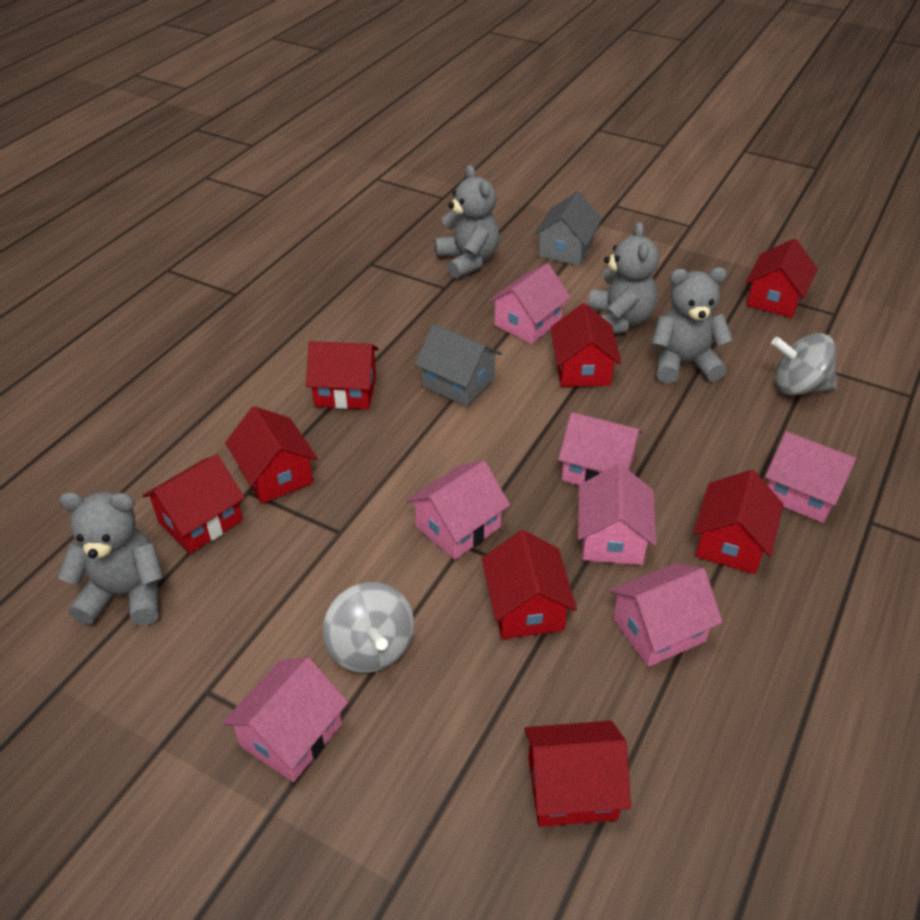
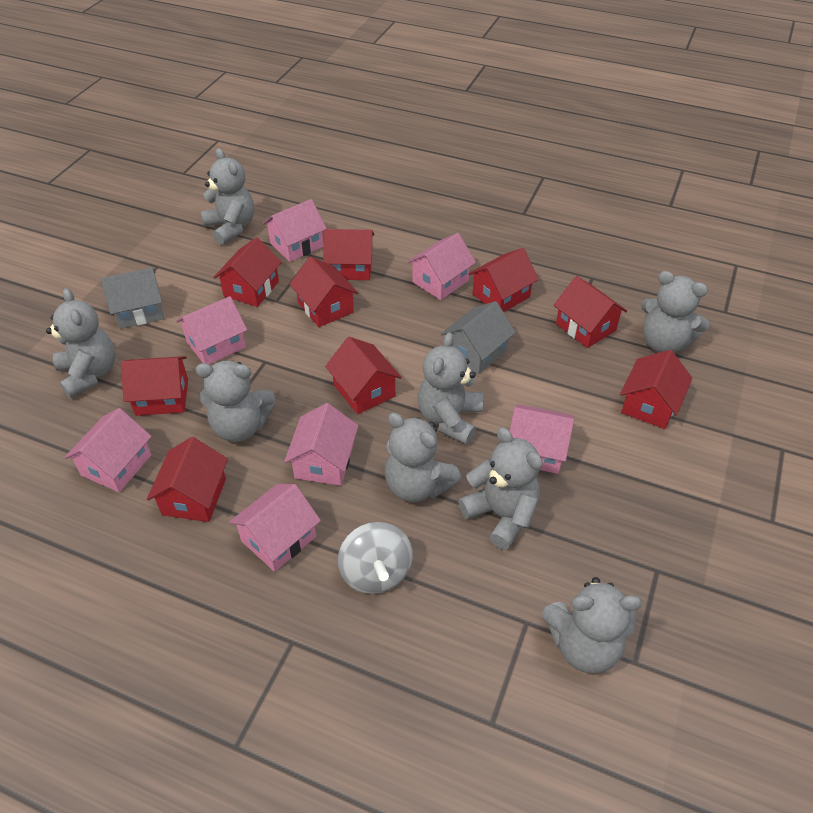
grey spinning top: 2 -> 1
grey teddy bear: 4 -> 8
red house: 8 -> 9

